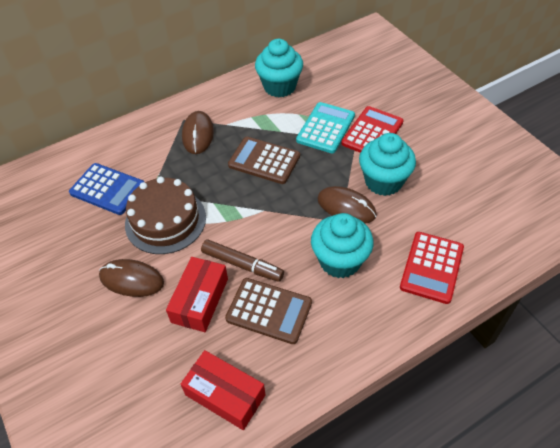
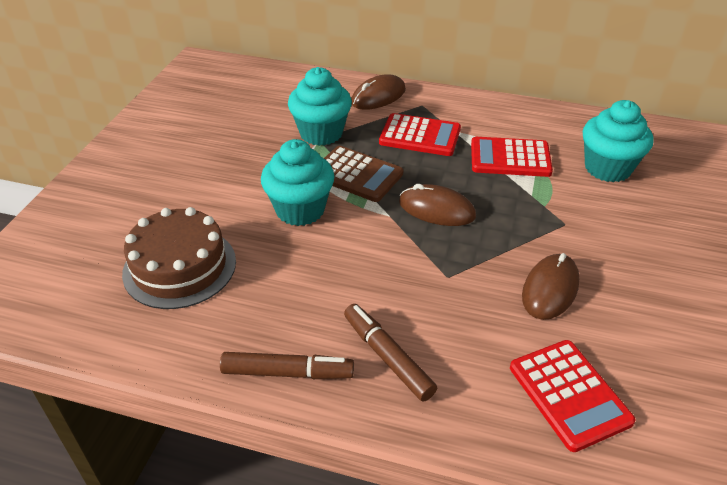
blue calculator: 1 -> 0
brown calculator: 2 -> 1
brown marker: 1 -> 2
red box: 2 -> 0
red calculator: 2 -> 3
turquoise calculator: 1 -> 0

